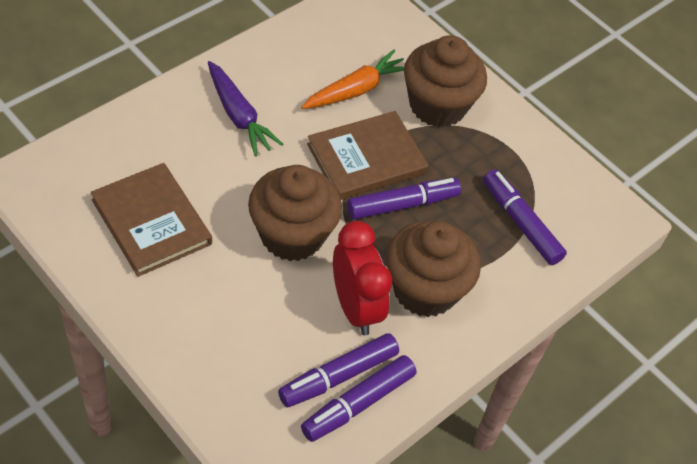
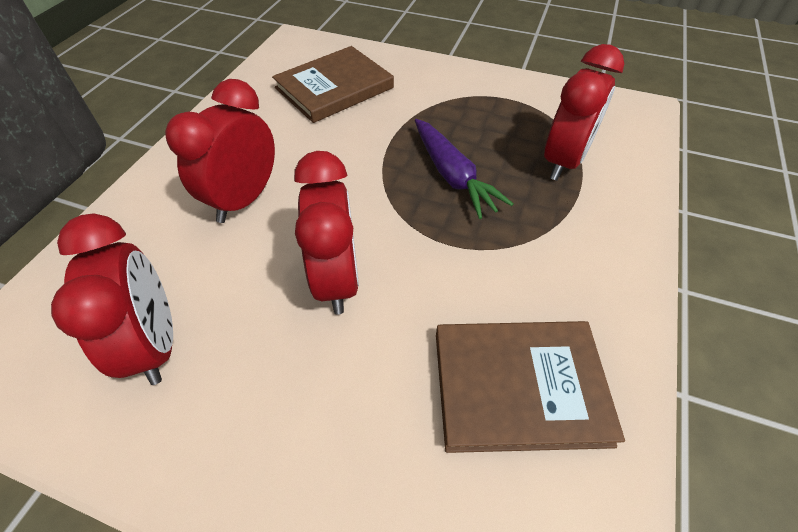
brown cupcake: 3 -> 0
orange carrot: 1 -> 0
purple marker: 4 -> 0
red clock: 1 -> 4

